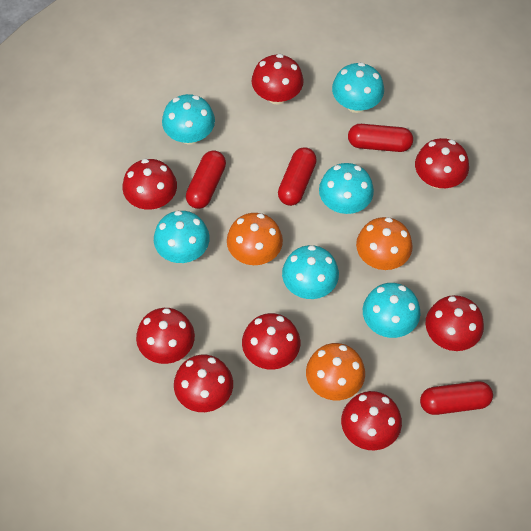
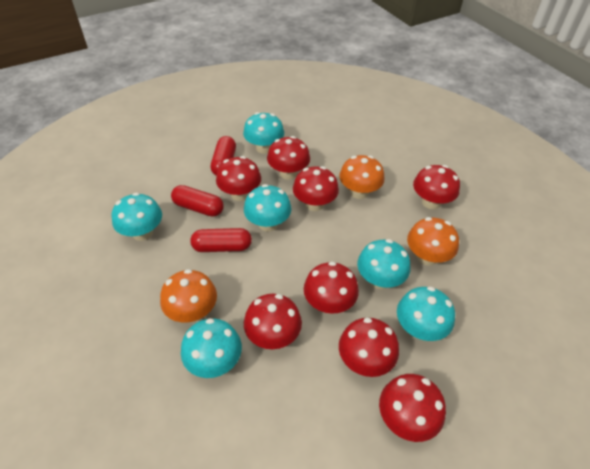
red capsule: 4 -> 3

